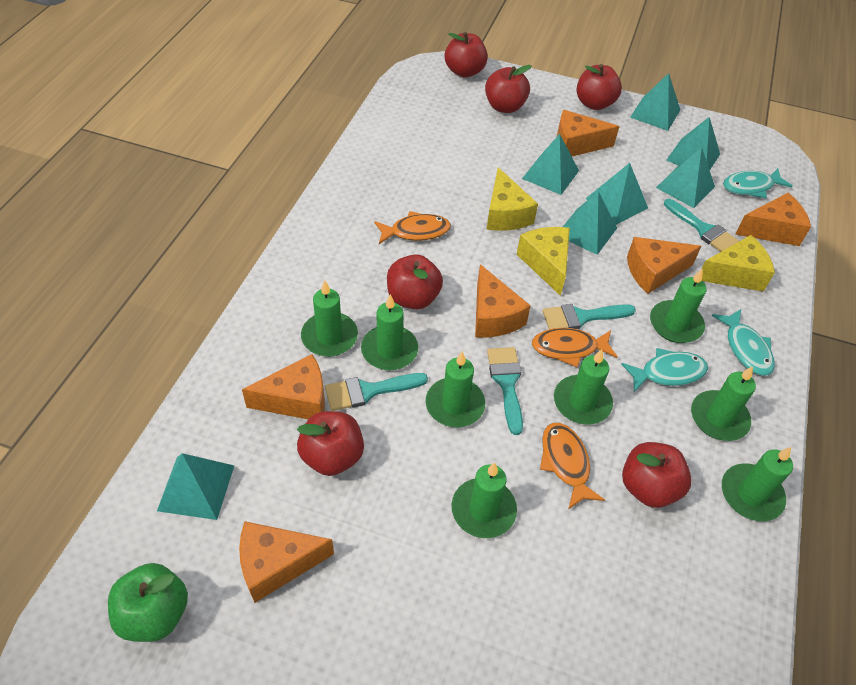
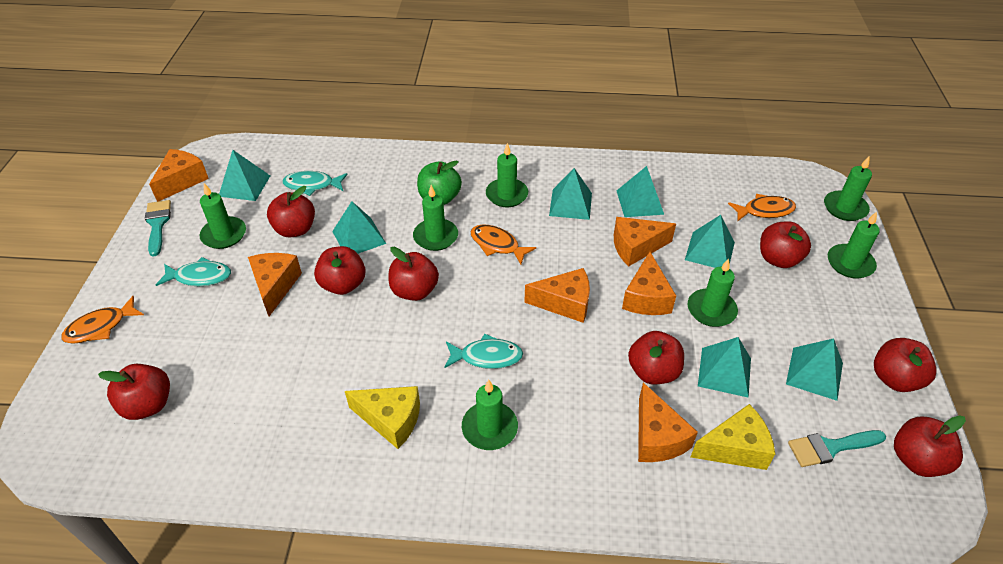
green candle: 8 -> 7
red apple: 6 -> 8
turquoise brush: 4 -> 2
yellow cheese: 3 -> 2

